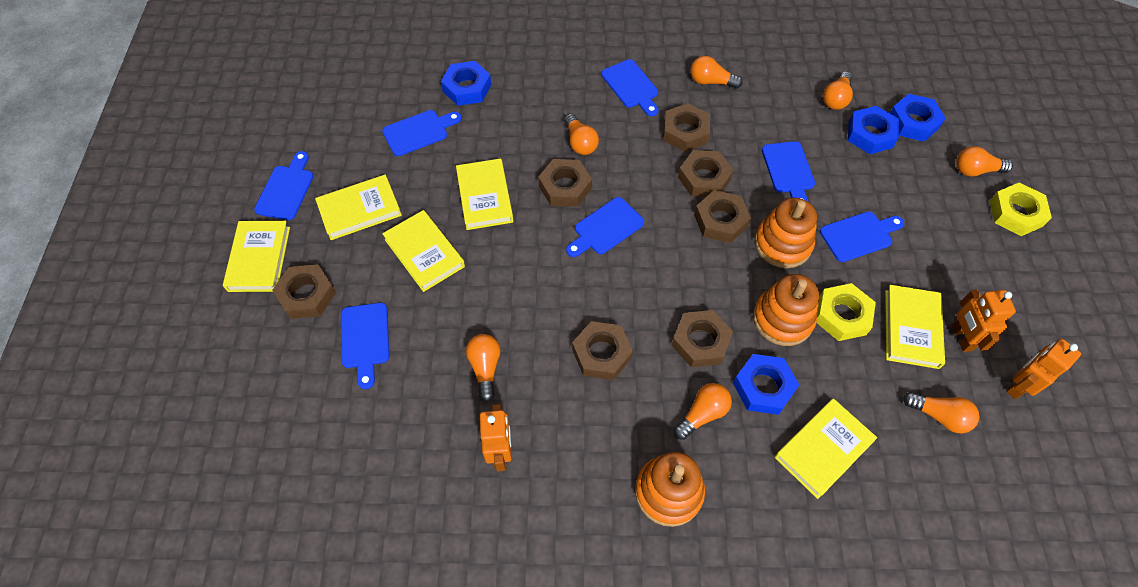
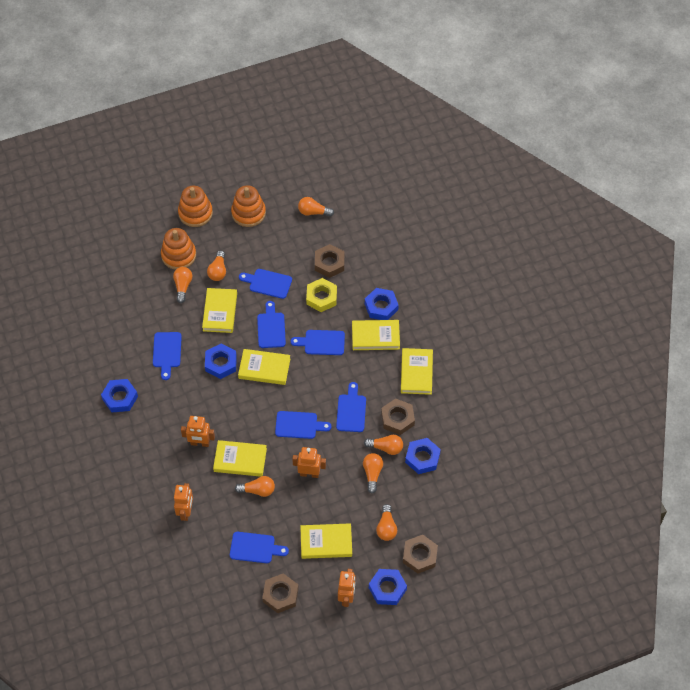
blue nut: 4 -> 5
brown nut: 7 -> 4
orange robot: 3 -> 4
yellow nut: 2 -> 1

